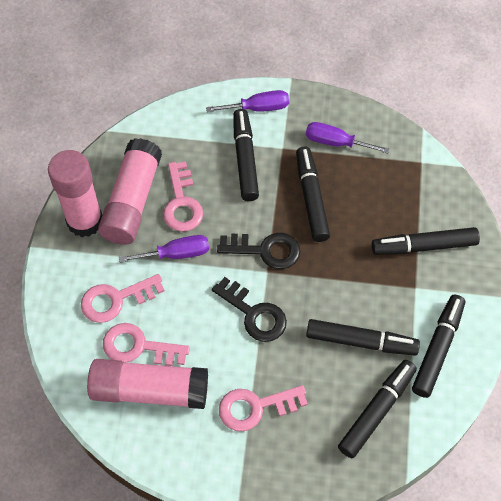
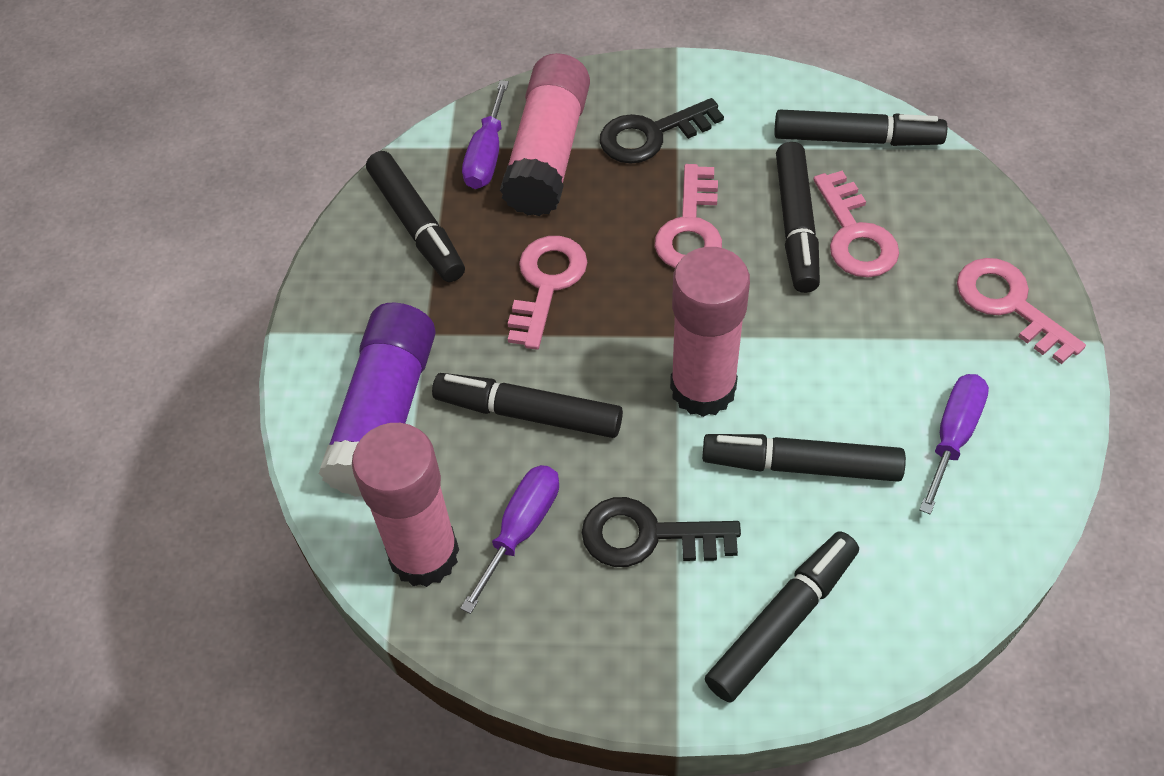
purple glue stick: 0 -> 1

